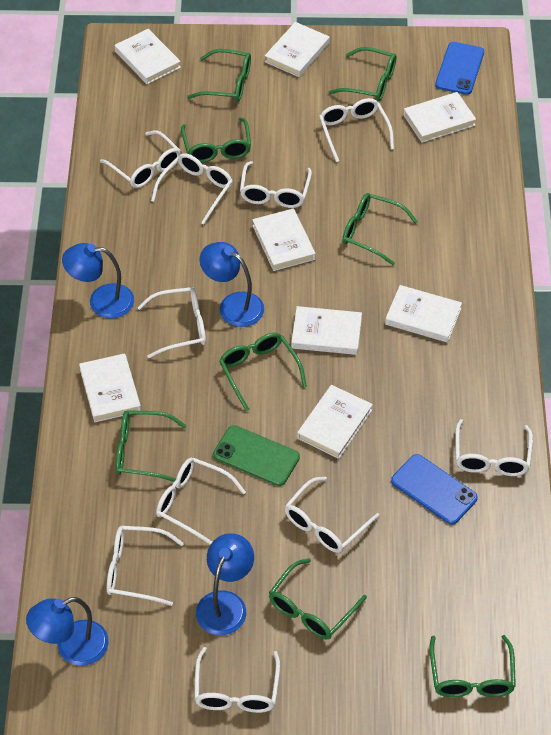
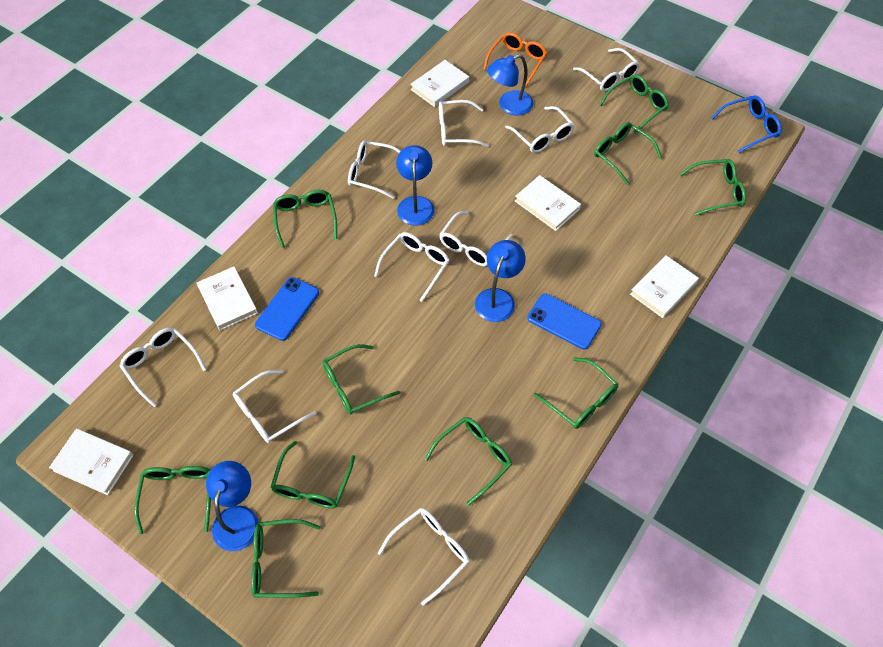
blue glasses: 0 -> 1
green glasses: 8 -> 10
green phone: 1 -> 0
orange glasses: 0 -> 1
white book: 8 -> 5
white glasses: 10 -> 9

